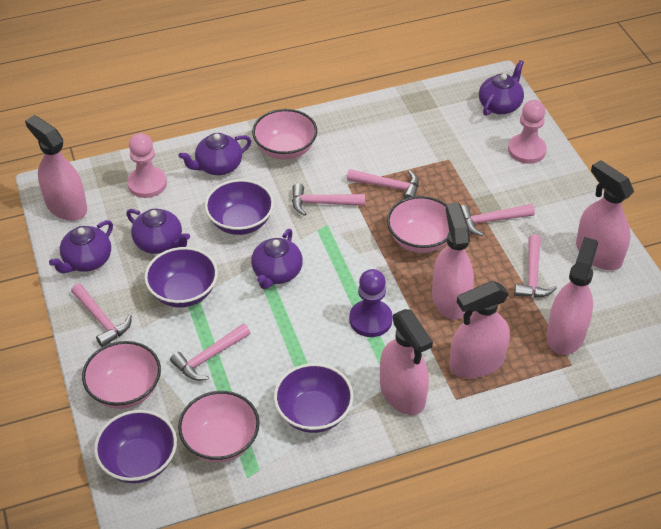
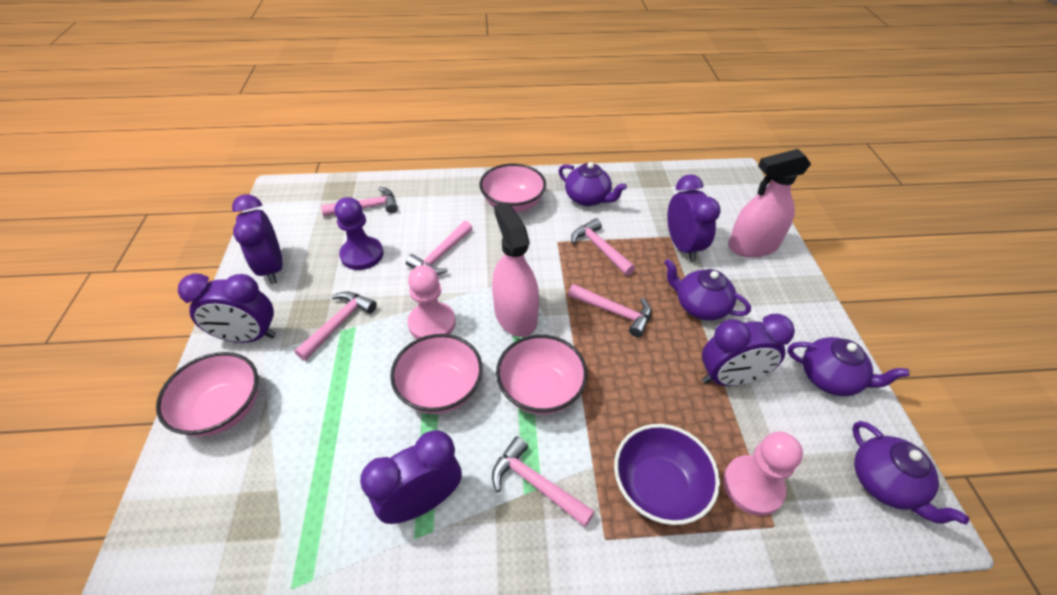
pink spray bottle: 6 -> 2
purple bowl: 4 -> 1
purple clock: 0 -> 5
purple teapot: 5 -> 4

